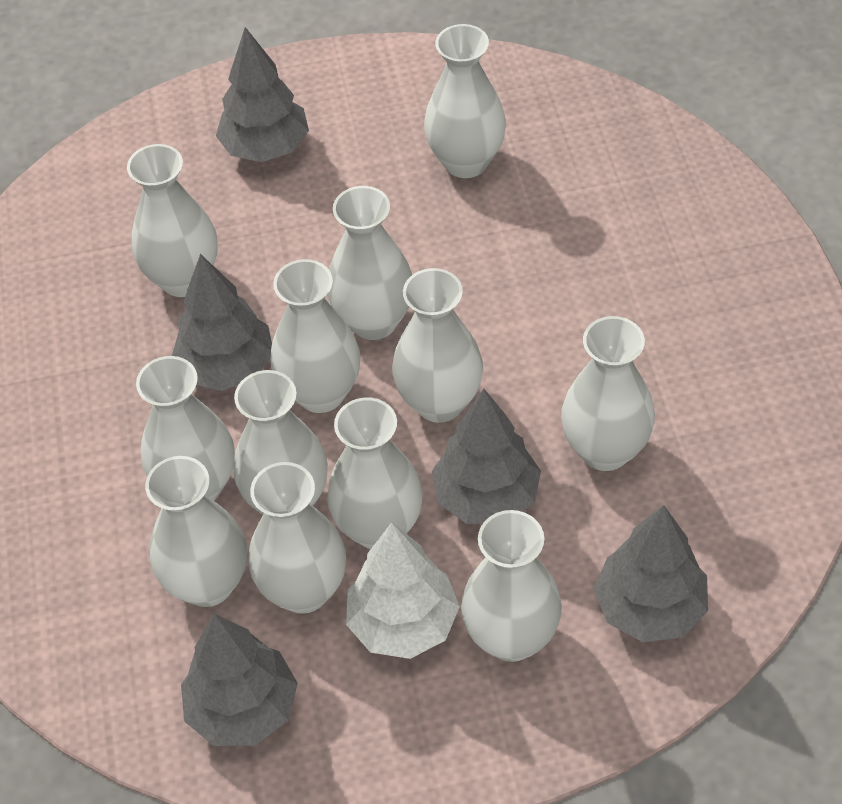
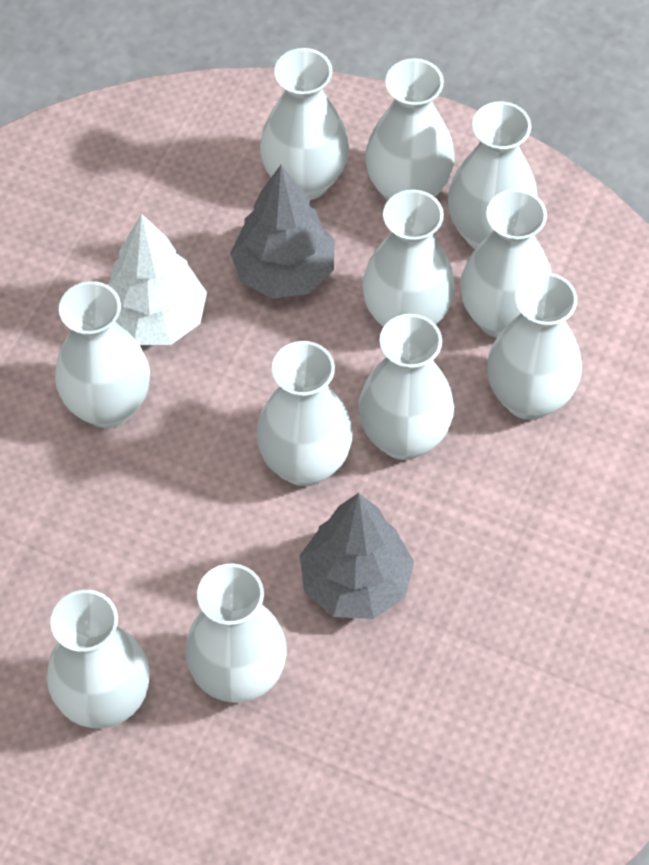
grey tree: 5 -> 2
white vase: 12 -> 11

